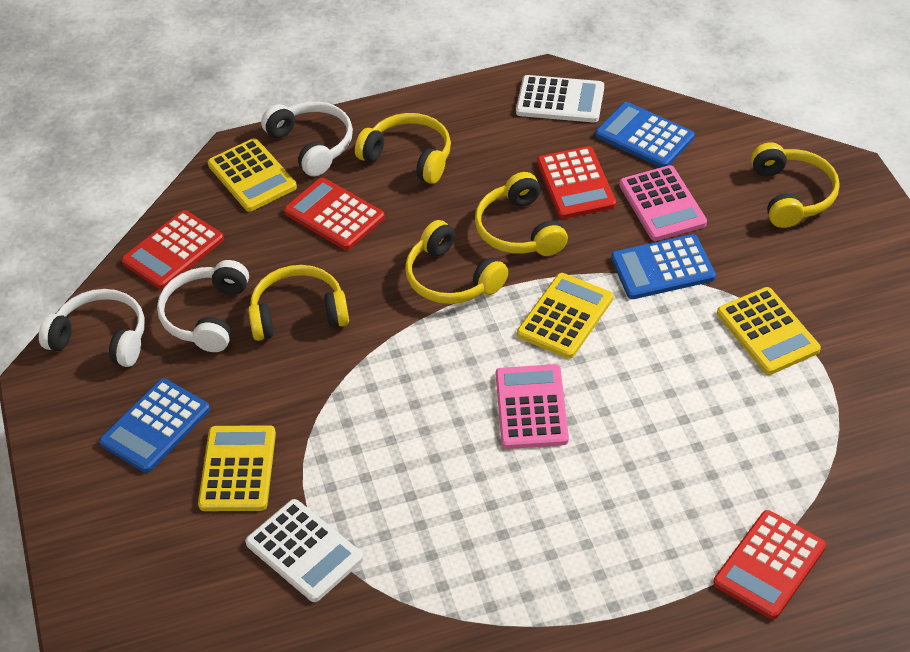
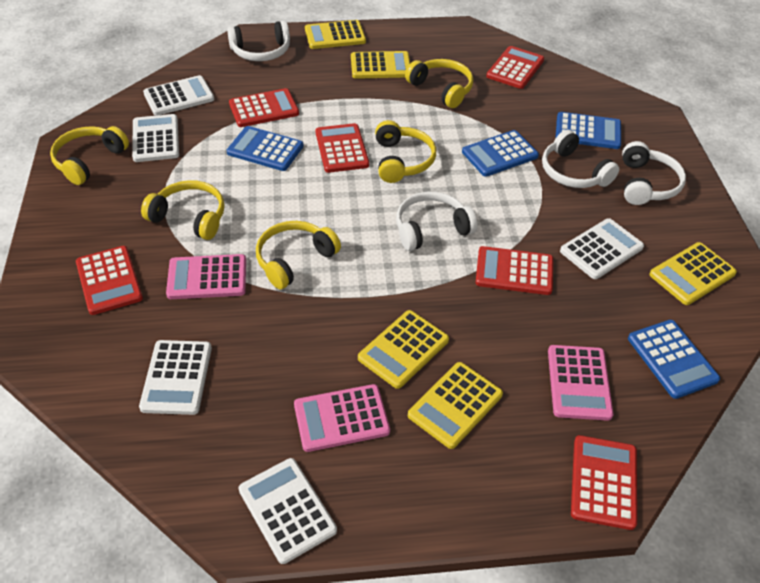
blue calculator: 3 -> 4
pink calculator: 2 -> 3
red calculator: 4 -> 6
white calculator: 2 -> 5
white headphones: 3 -> 4
yellow calculator: 4 -> 5

